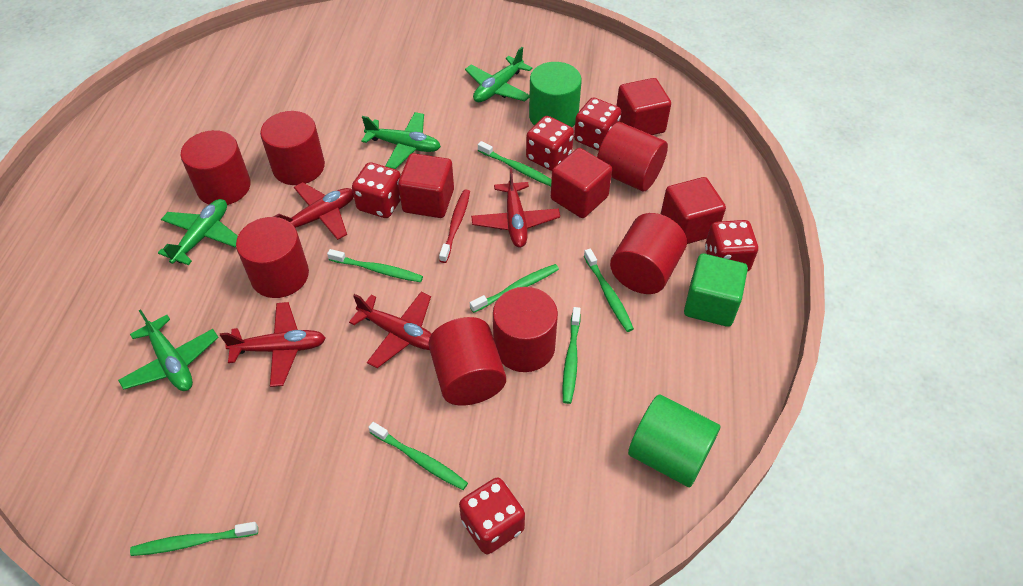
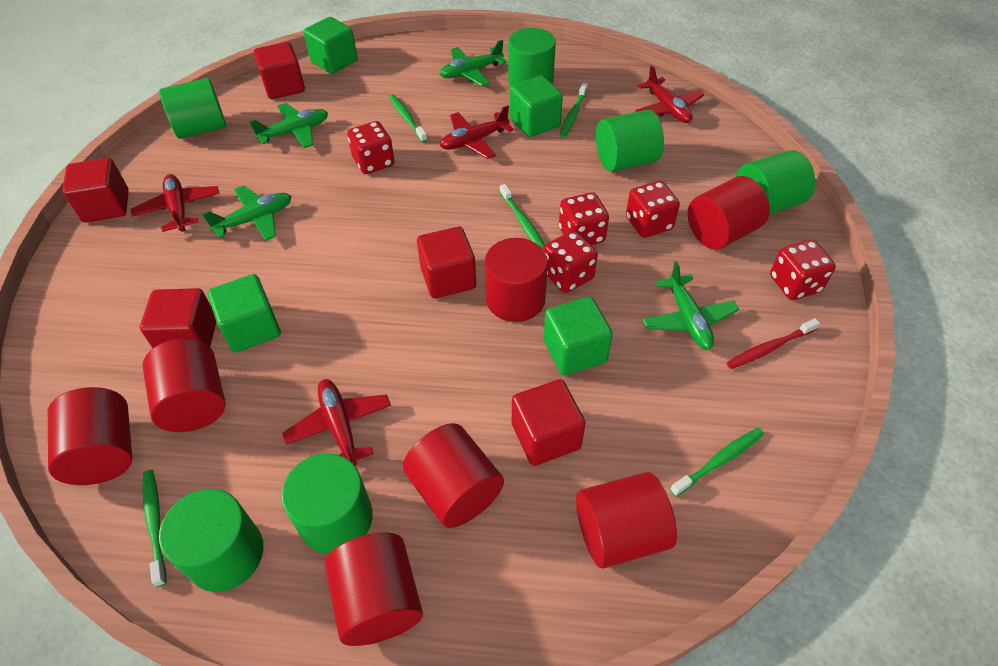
green cube: 1 -> 4
green cylinder: 2 -> 6
green toothbrush: 7 -> 5
red cube: 4 -> 5

